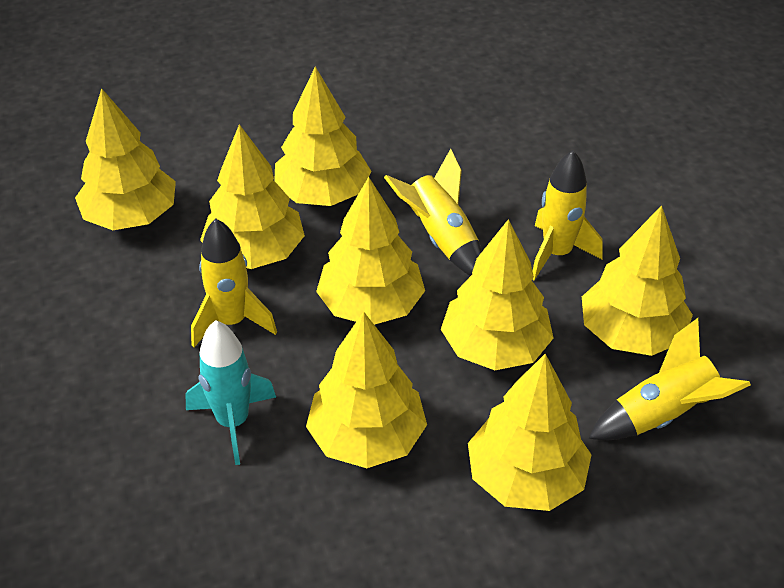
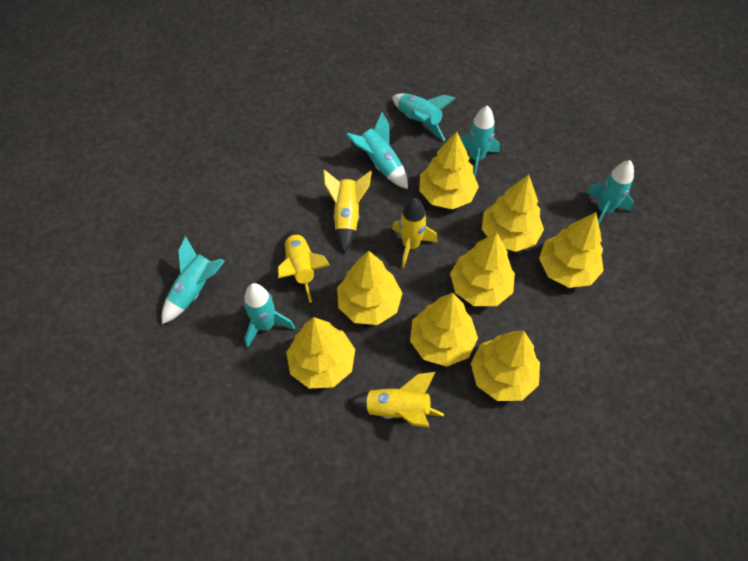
turquoise rocket: 1 -> 6

